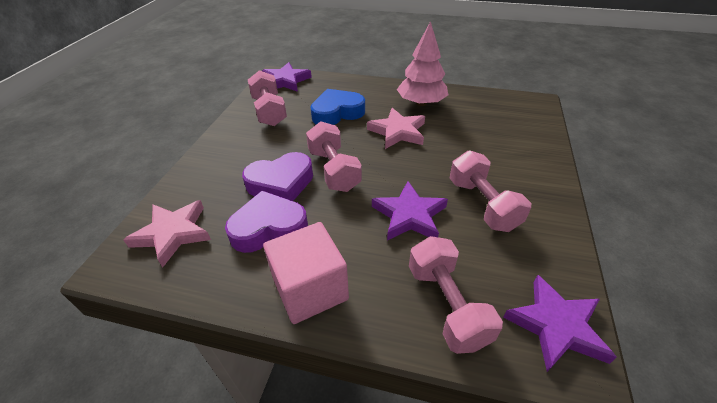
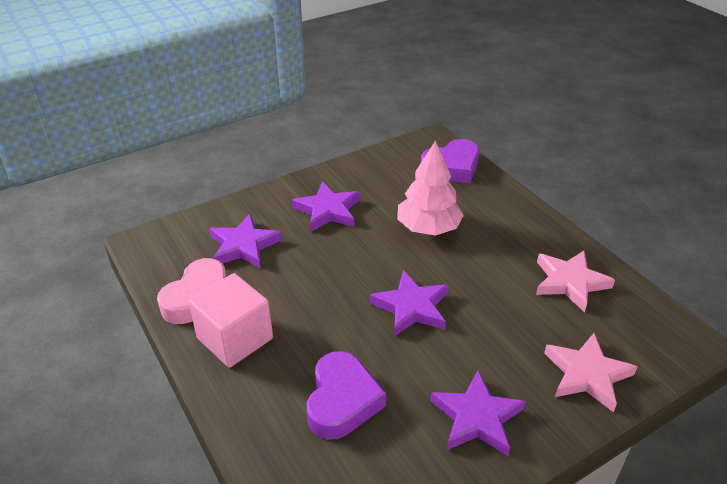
blue heart: 1 -> 0
pink dumbbell: 4 -> 0
pink heart: 0 -> 1
purple star: 3 -> 4

